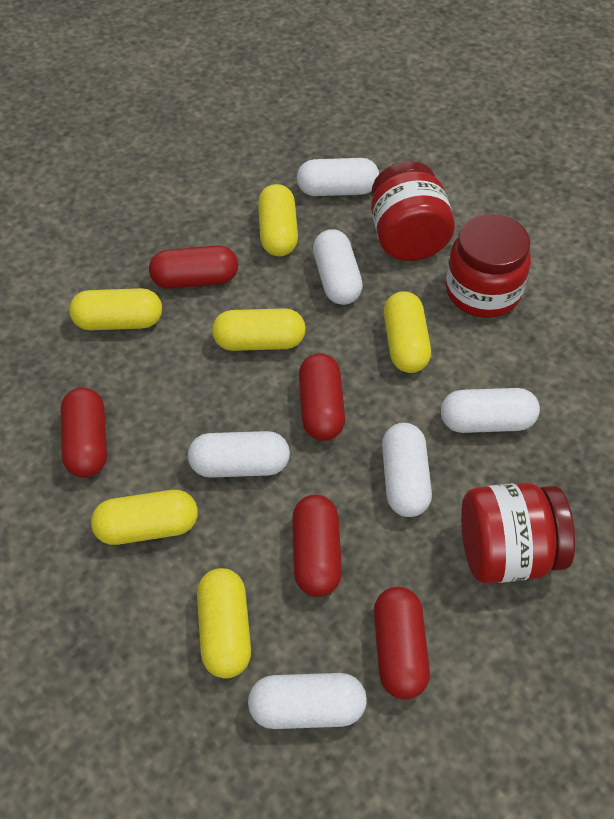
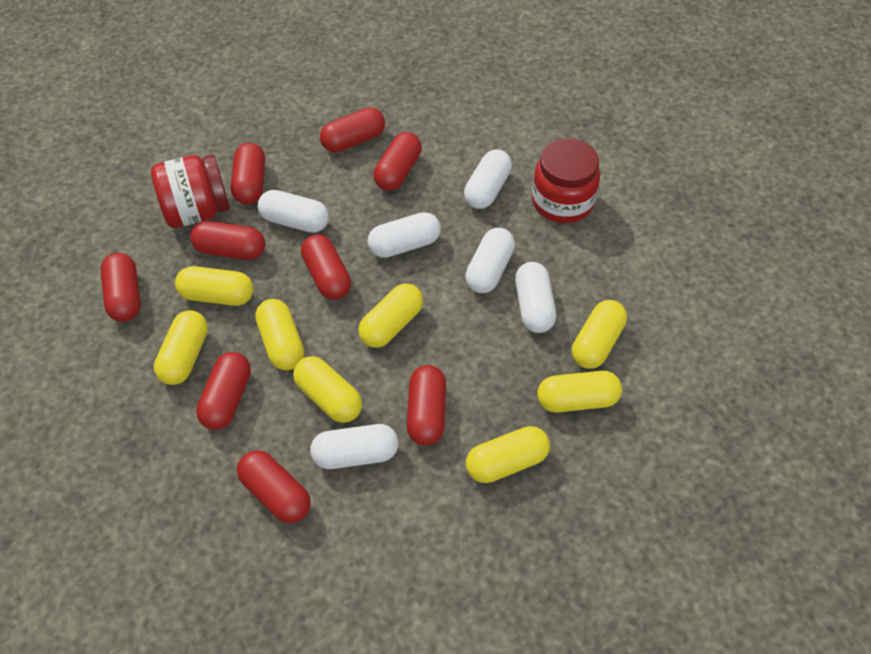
red capsule: 5 -> 9
red jar: 3 -> 2
yellow capsule: 6 -> 8

